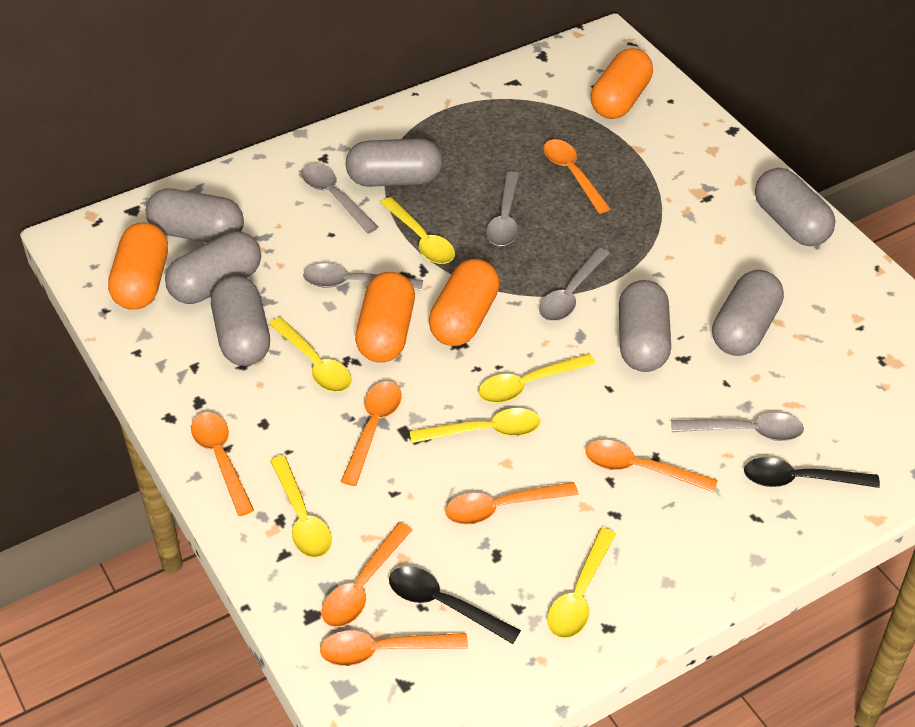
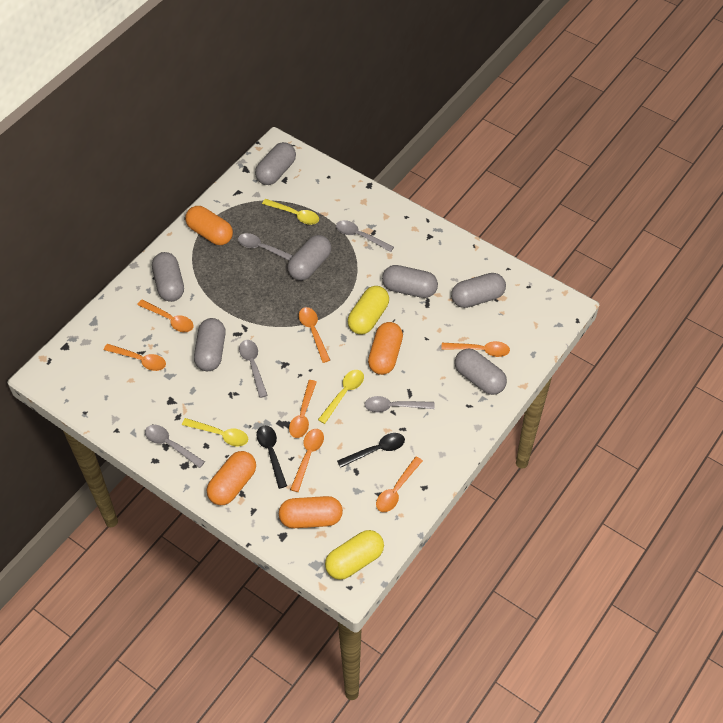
yellow capsule: 0 -> 2
yellow spoon: 6 -> 3

